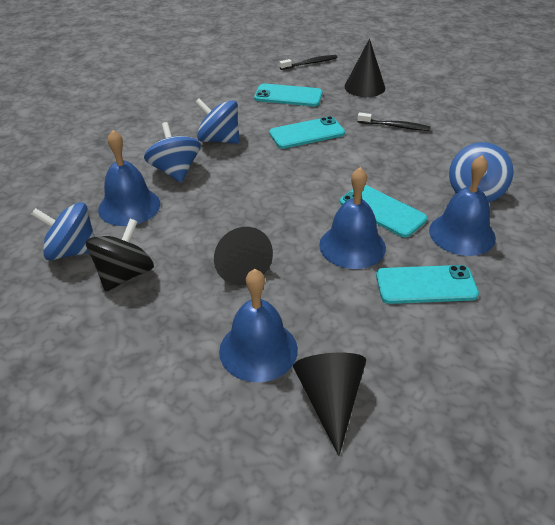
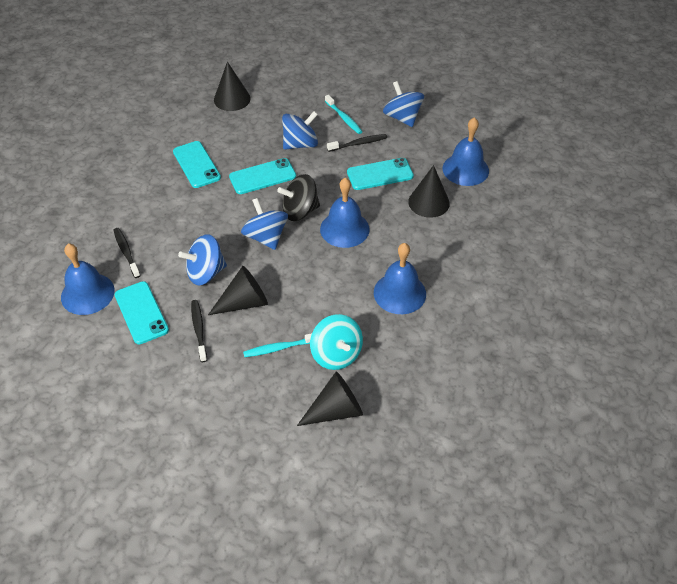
black cone: 3 -> 4
black toothbrush: 2 -> 3
turquoise spinning top: 0 -> 1
turquoise toothbrush: 0 -> 2

